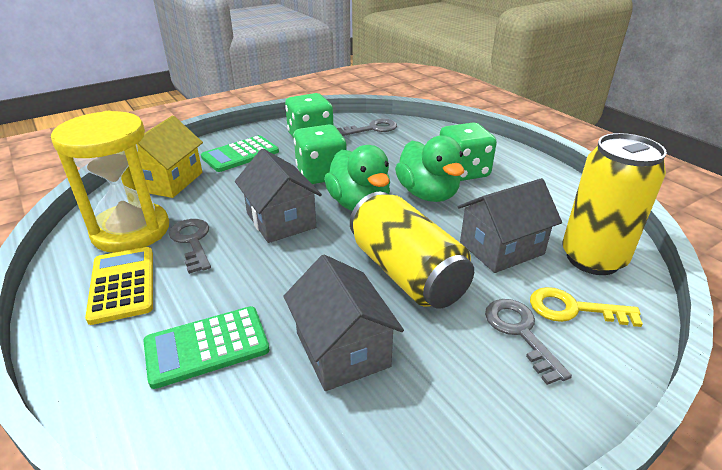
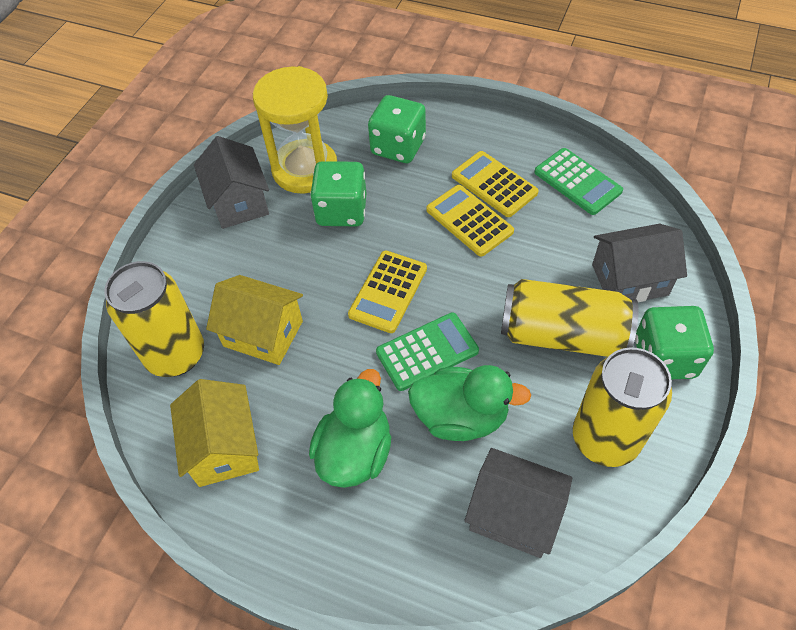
grey key: 3 -> 0
yellow calculator: 1 -> 3
yellow can: 2 -> 3
yellow house: 1 -> 2
yellow key: 1 -> 0

